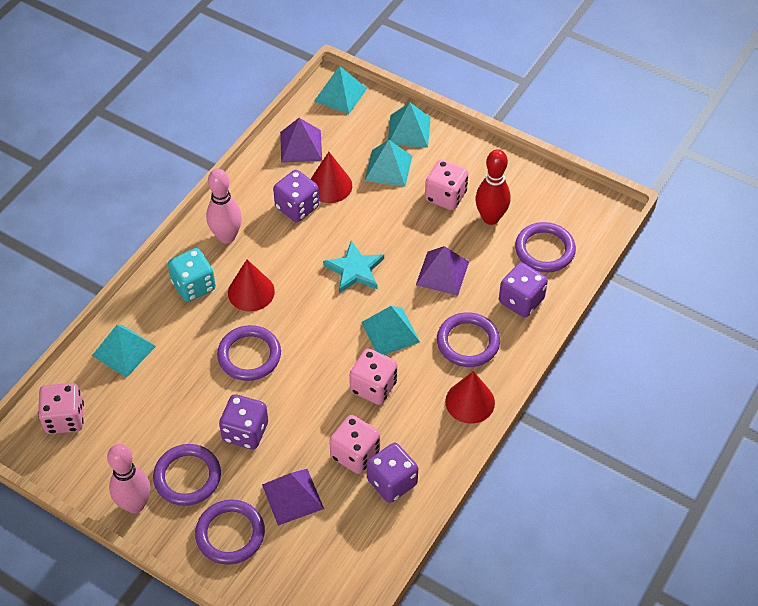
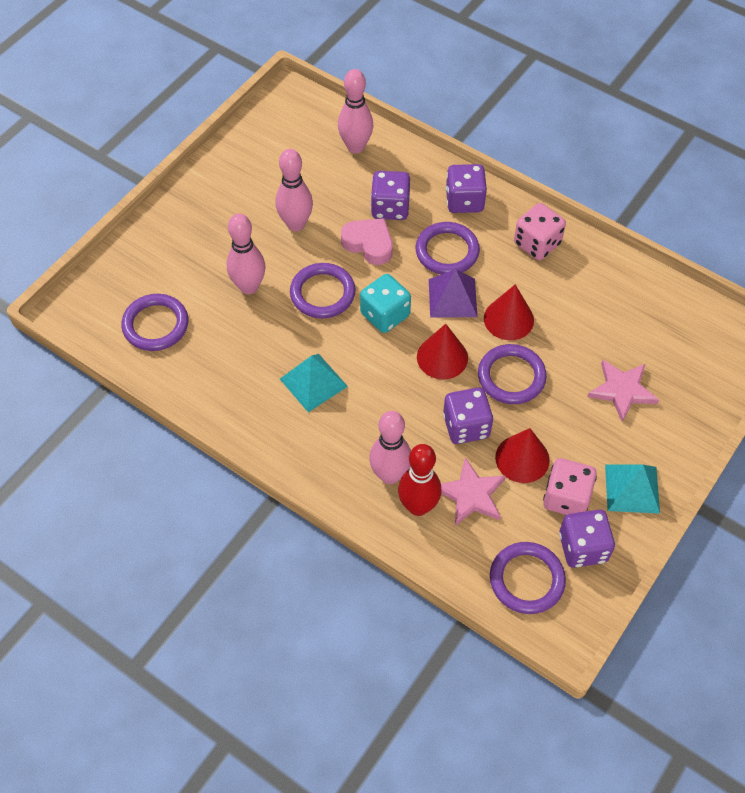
pink bowling pin: 2 -> 4
pink dice: 4 -> 2
pink heart: 0 -> 1
pink star: 0 -> 2
purple pyramid: 3 -> 1
turquoise pyramid: 5 -> 2
turquoise star: 1 -> 0

